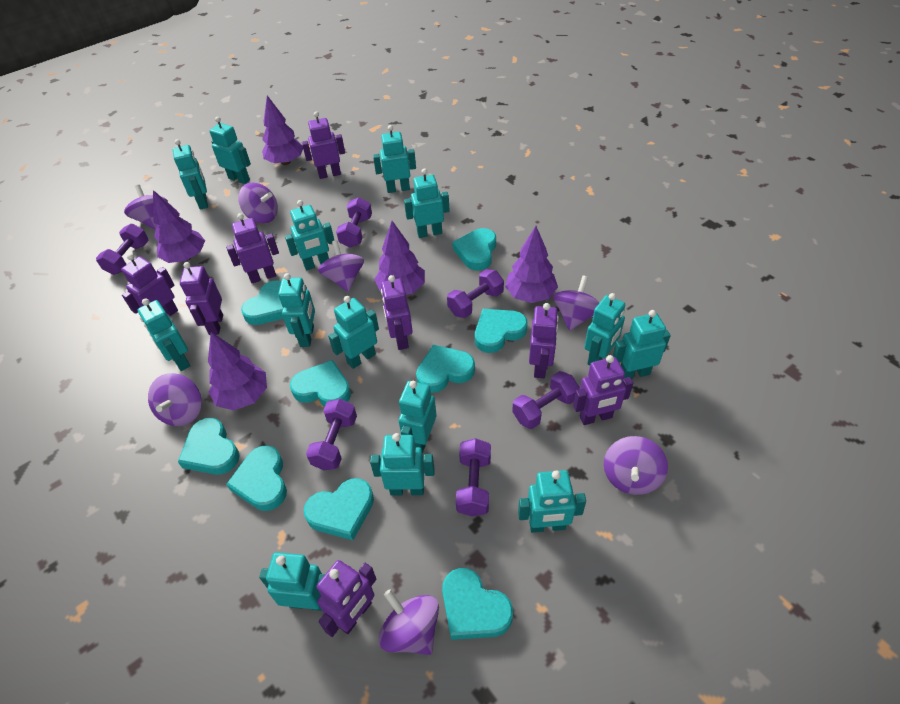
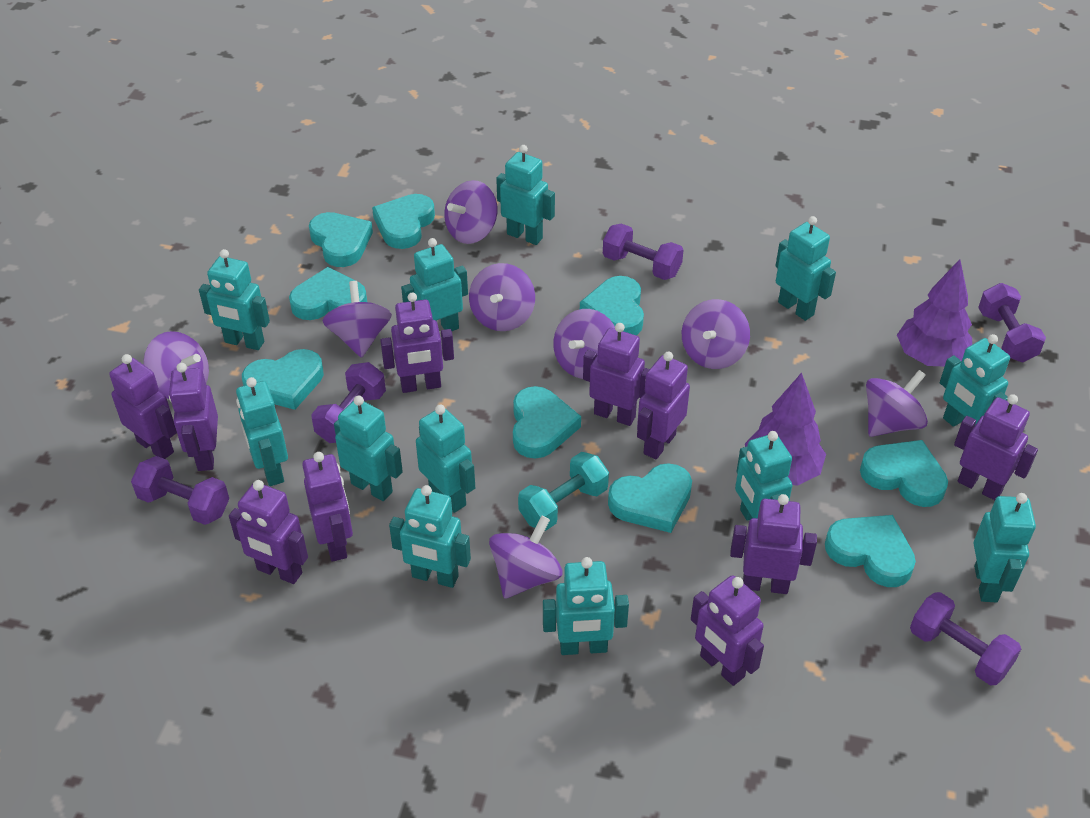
purple dumbbell: 6 -> 5
purple robot: 8 -> 10
purple spinning top: 7 -> 8
purple tree: 5 -> 2
turquoise dumbbell: 0 -> 1
turquoise robot: 14 -> 12

